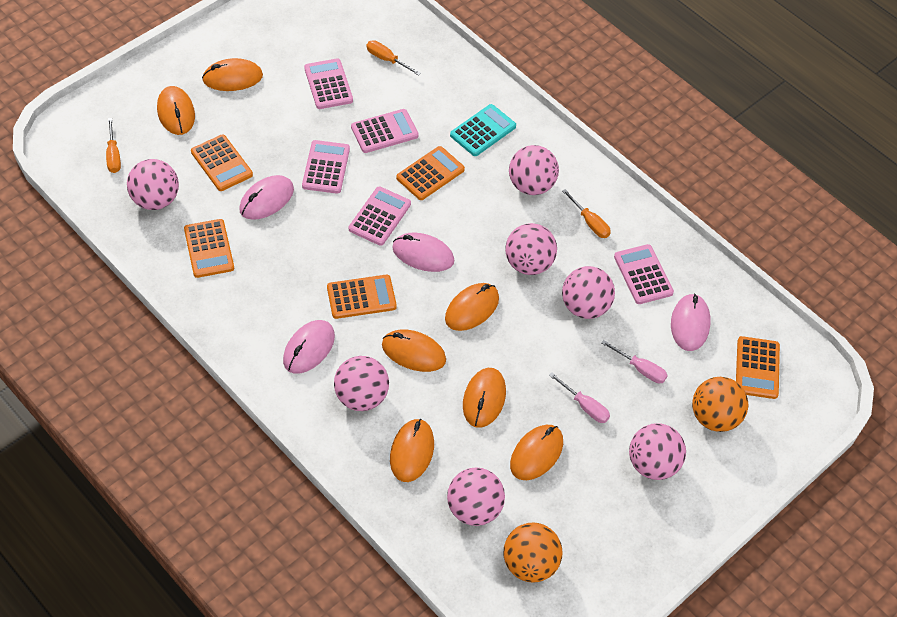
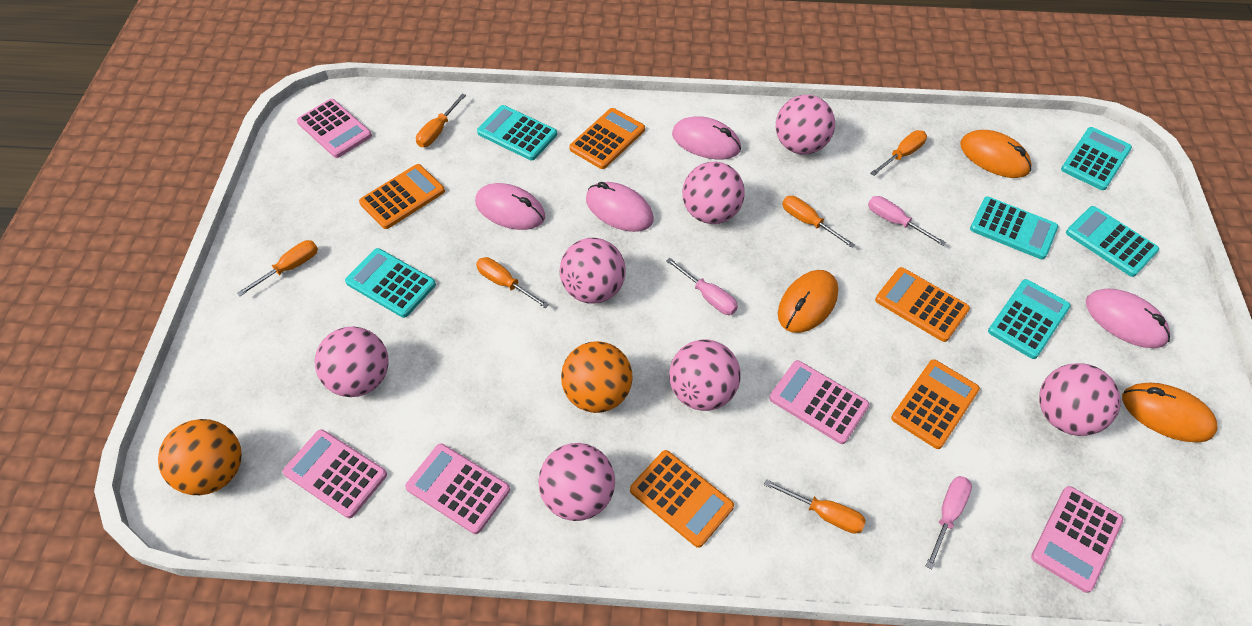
orange mouse: 7 -> 3
orange screwdriver: 3 -> 6
pink screwdriver: 2 -> 3
turquoise calculator: 1 -> 6

